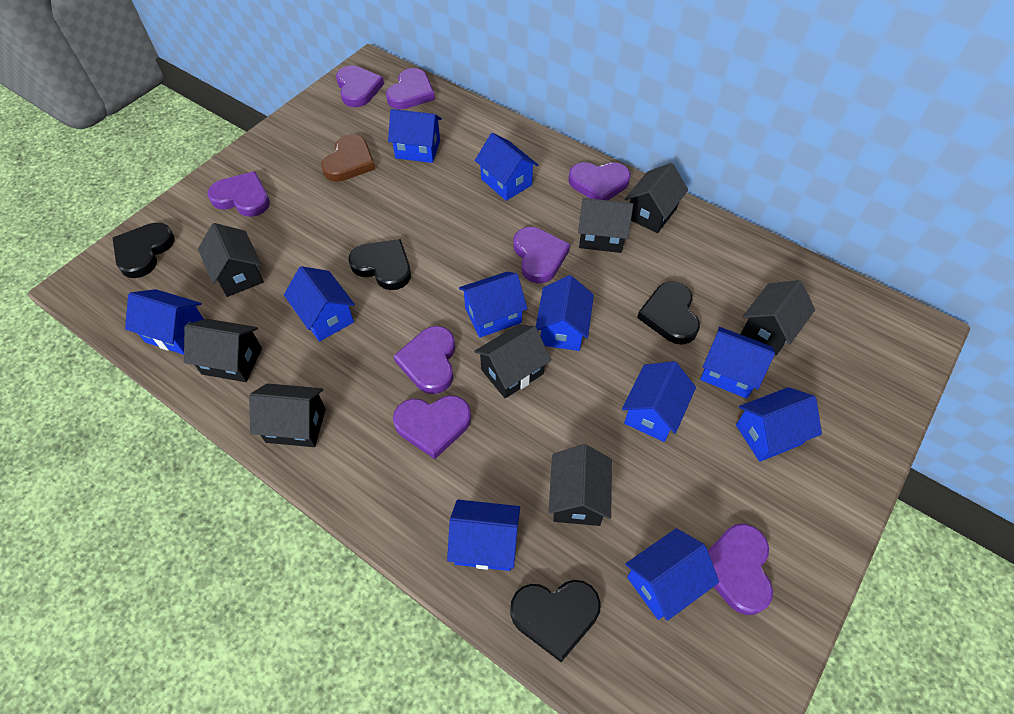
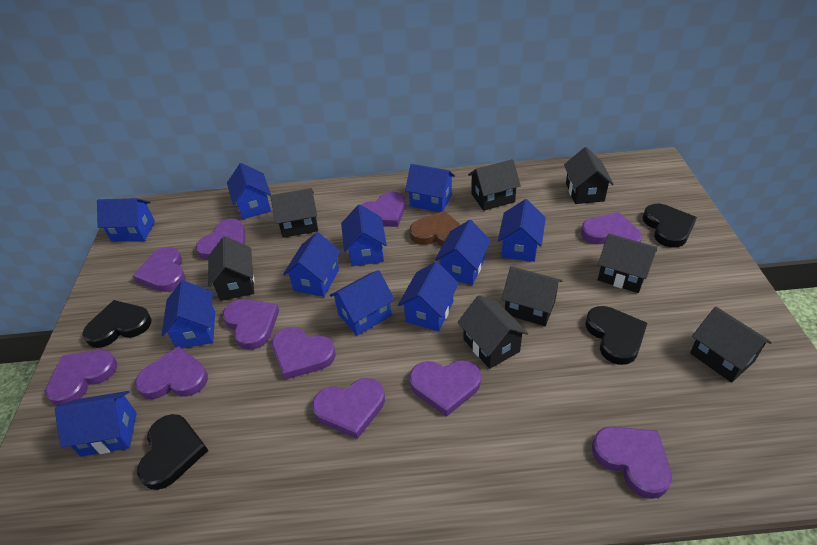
purple heart: 8 -> 11

